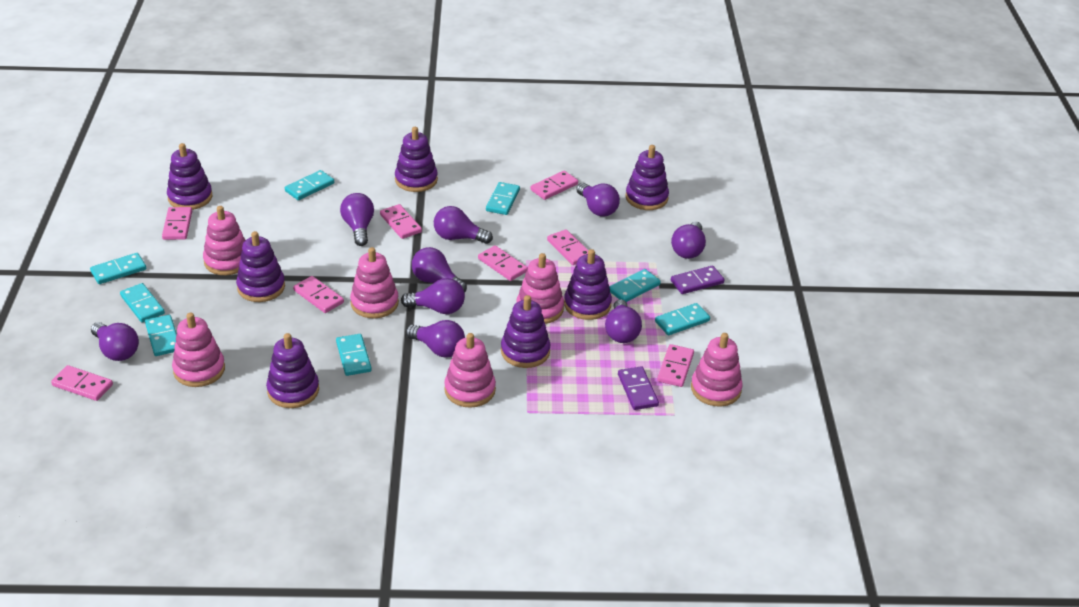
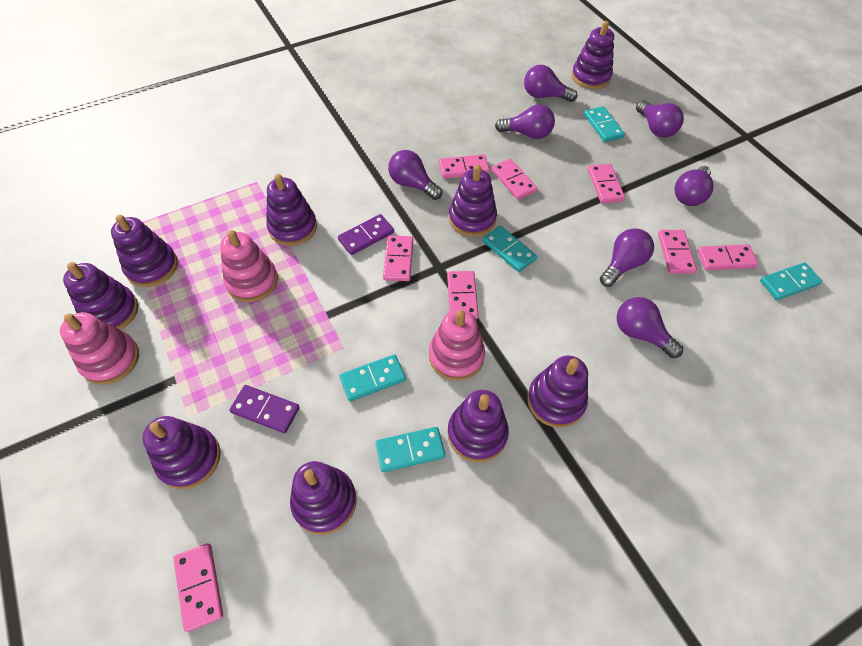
pink stacking toy: 6 -> 3
purple light bulb: 9 -> 7
purple stacking toy: 7 -> 9
turquoise domino: 8 -> 5

